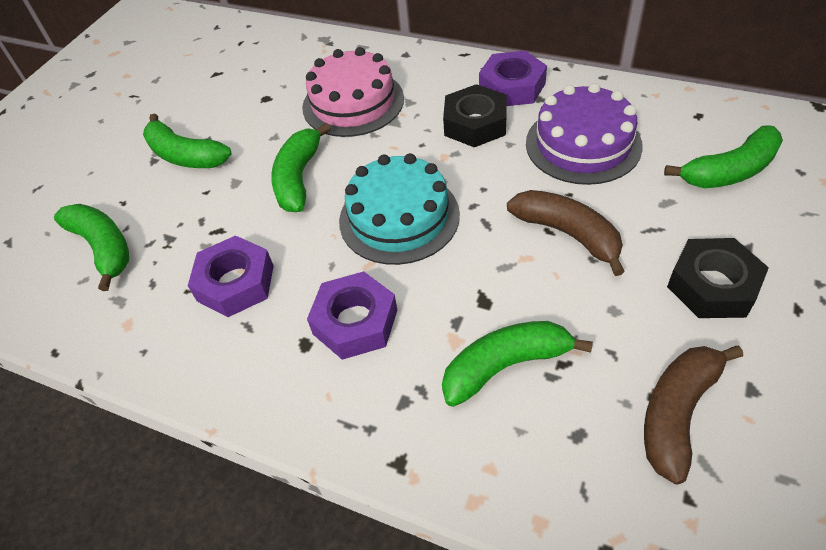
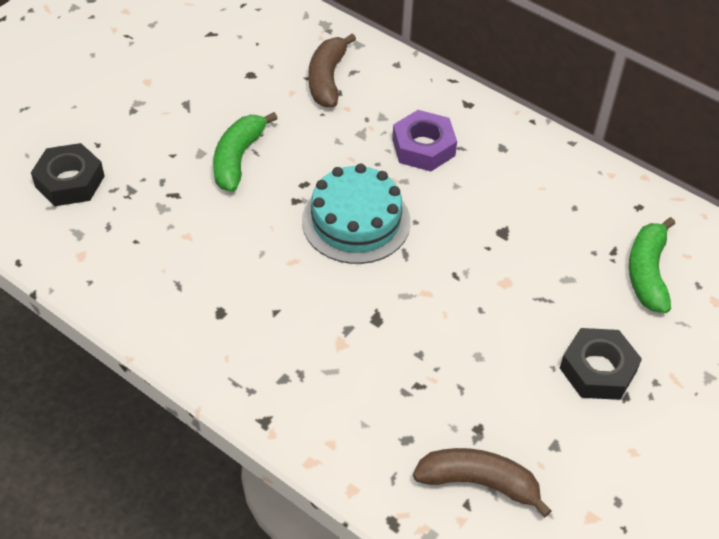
green banana: 5 -> 2
pink cake: 1 -> 0
purple cake: 1 -> 0
purple nut: 3 -> 1

